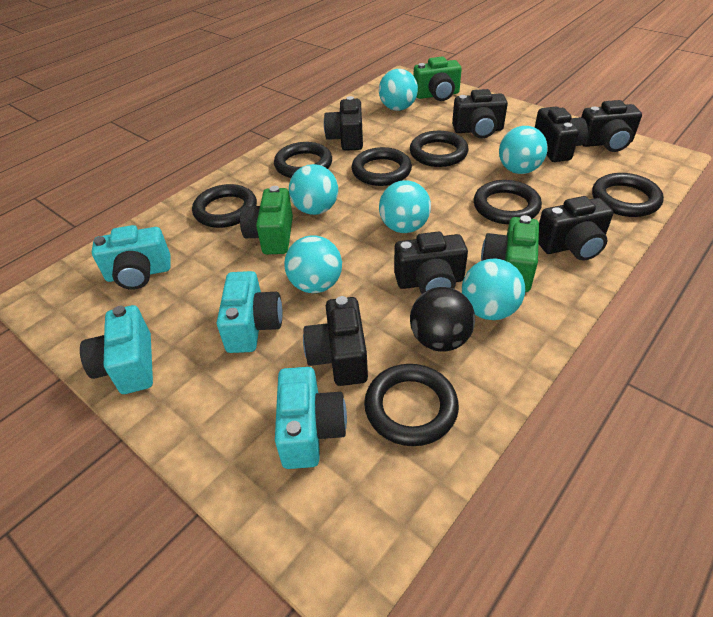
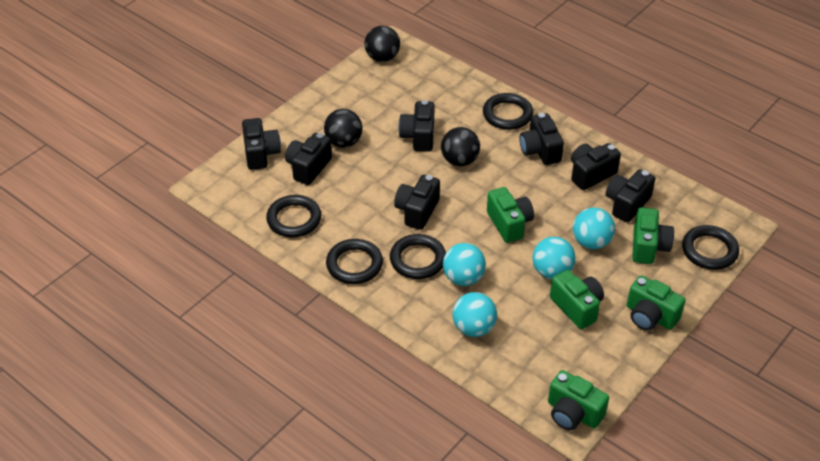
black ball: 1 -> 3
black ring: 7 -> 5
green camera: 3 -> 5
turquoise ball: 6 -> 4
turquoise camera: 4 -> 0

